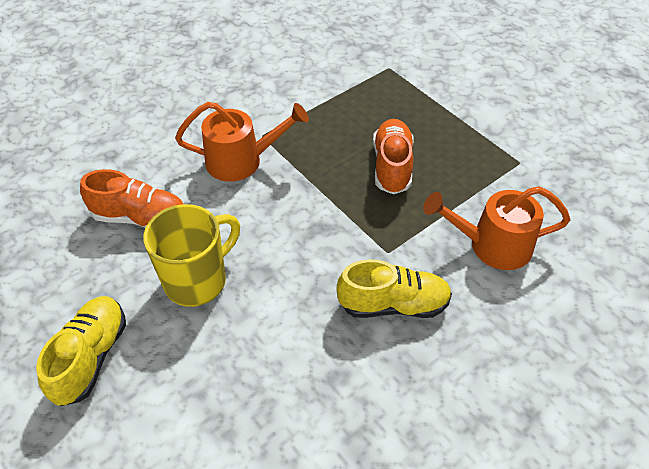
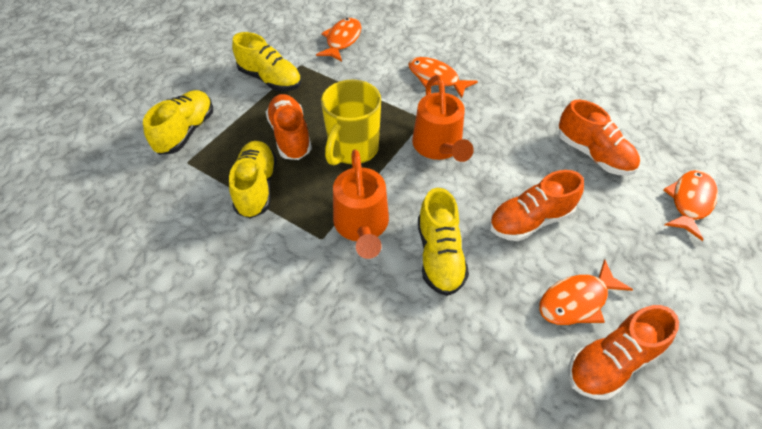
orange fish: 0 -> 4
orange shoe: 2 -> 4
yellow shoe: 2 -> 4

